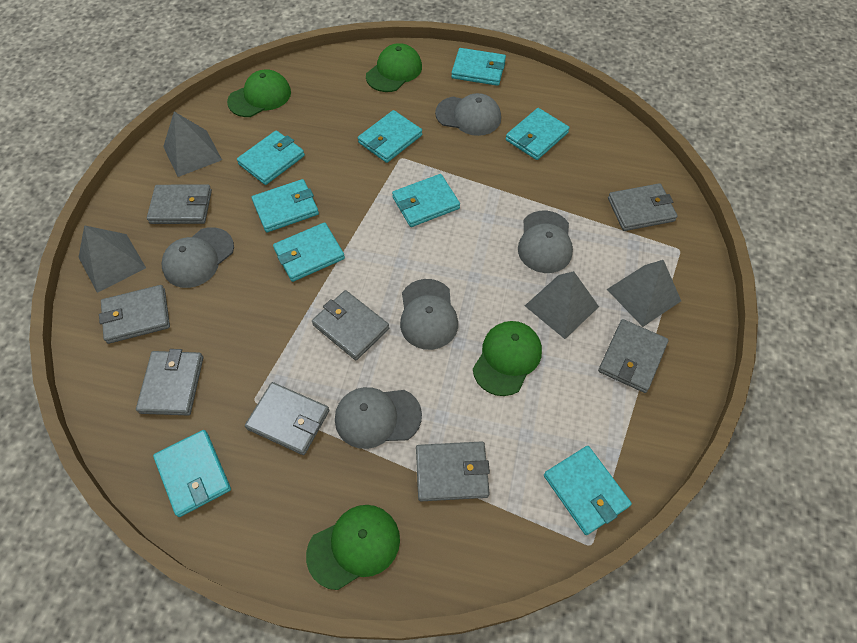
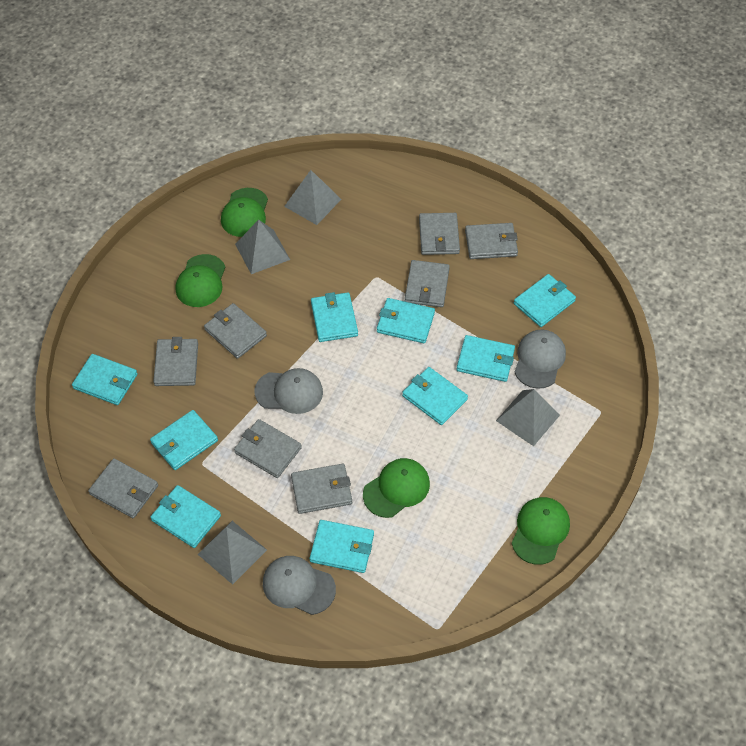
grey cap: 5 -> 3

